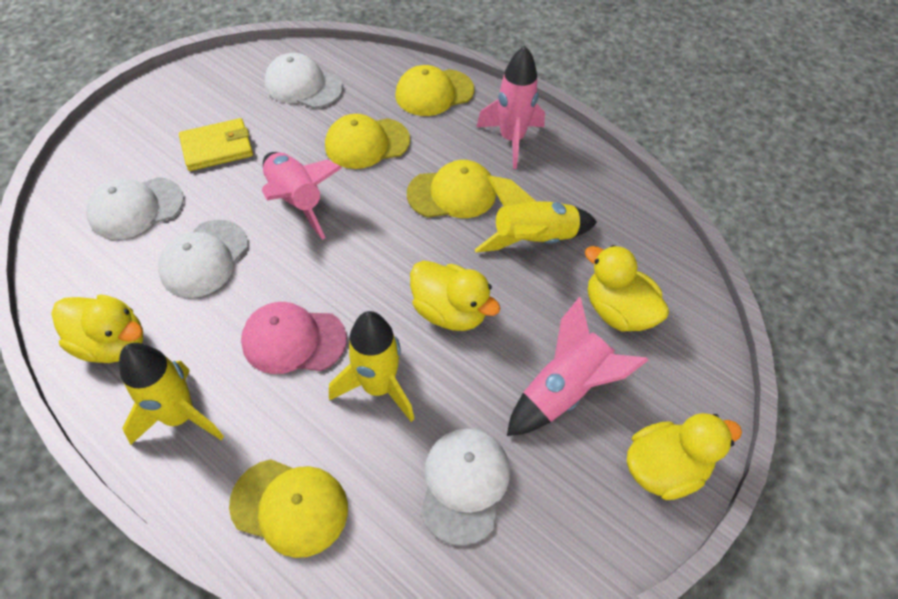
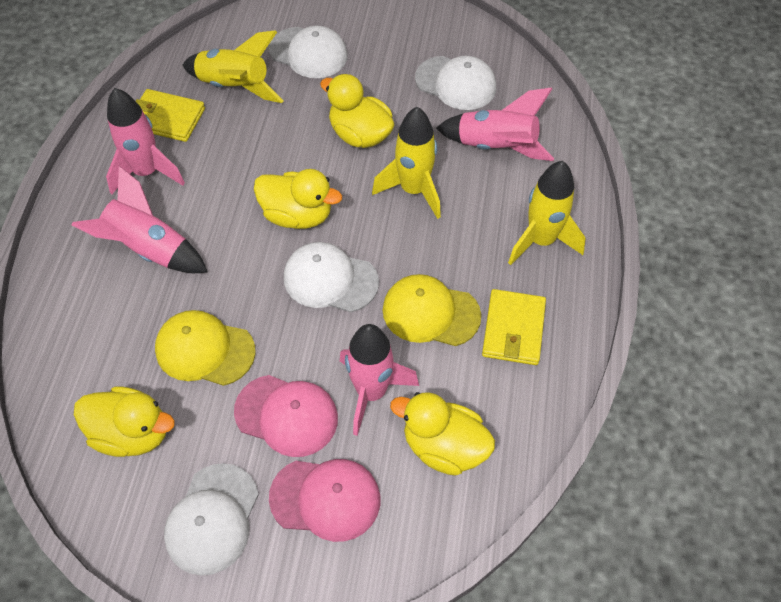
pink cap: 1 -> 2
pink rocket: 3 -> 4
yellow cap: 4 -> 2
yellow wallet: 1 -> 2

